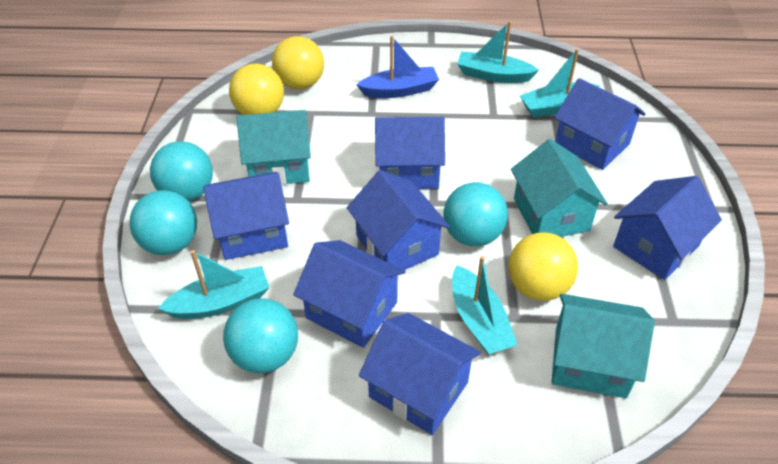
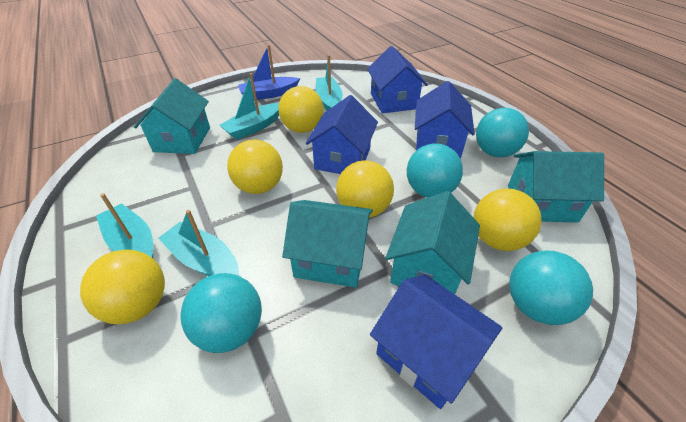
blue house: 7 -> 4
turquoise house: 3 -> 4
yellow ball: 3 -> 5

